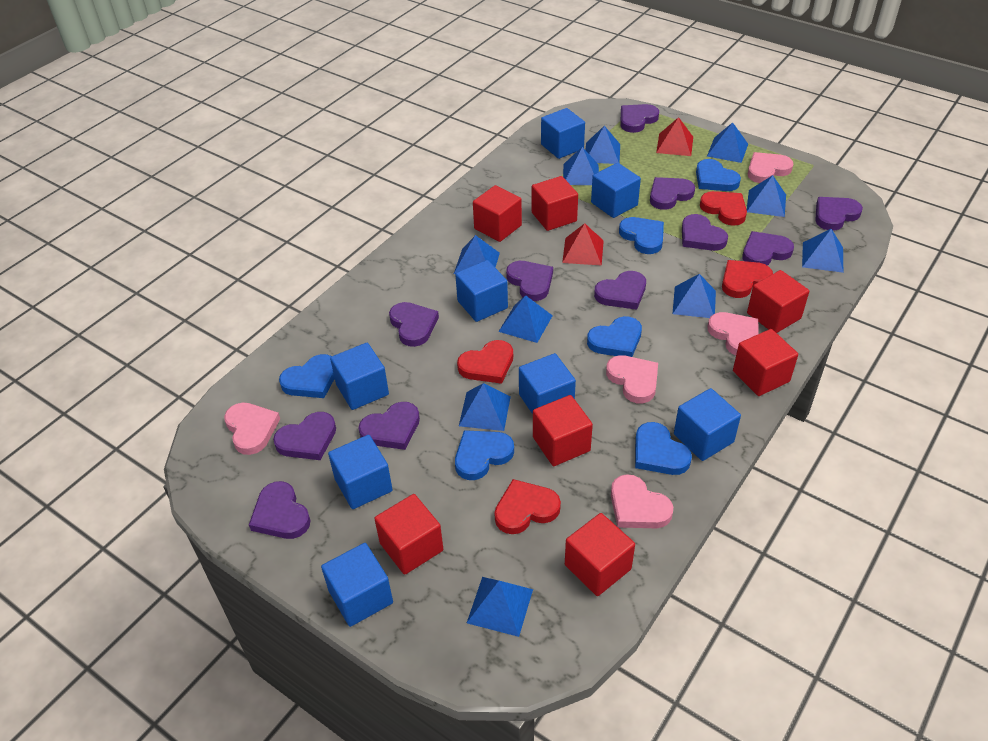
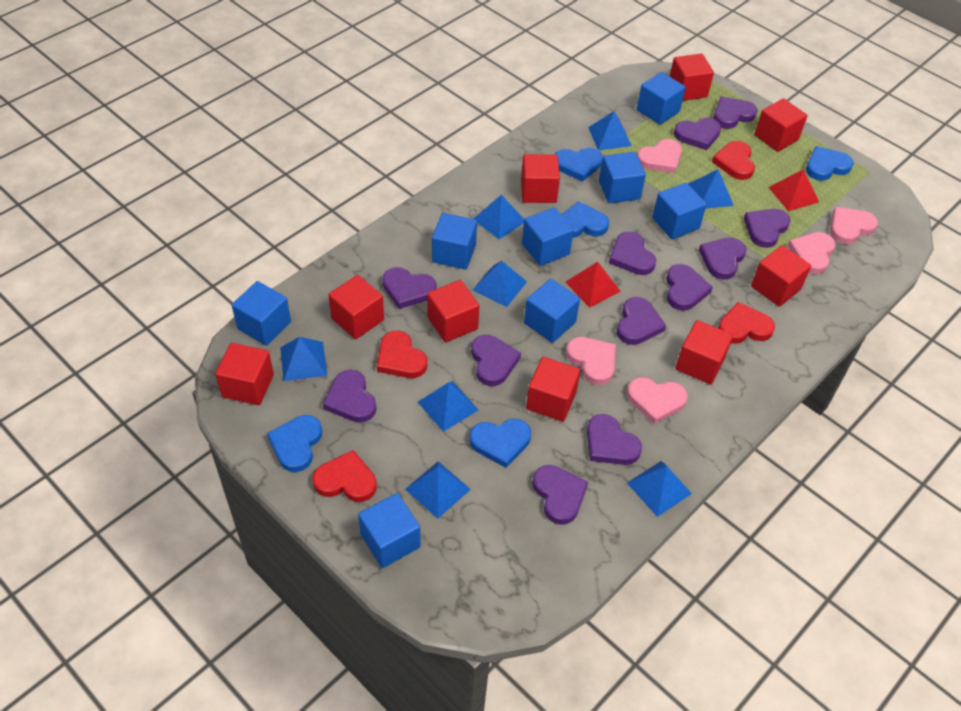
blue heart: 6 -> 5
blue pyramid: 10 -> 8
purple heart: 11 -> 12
red cube: 7 -> 9

